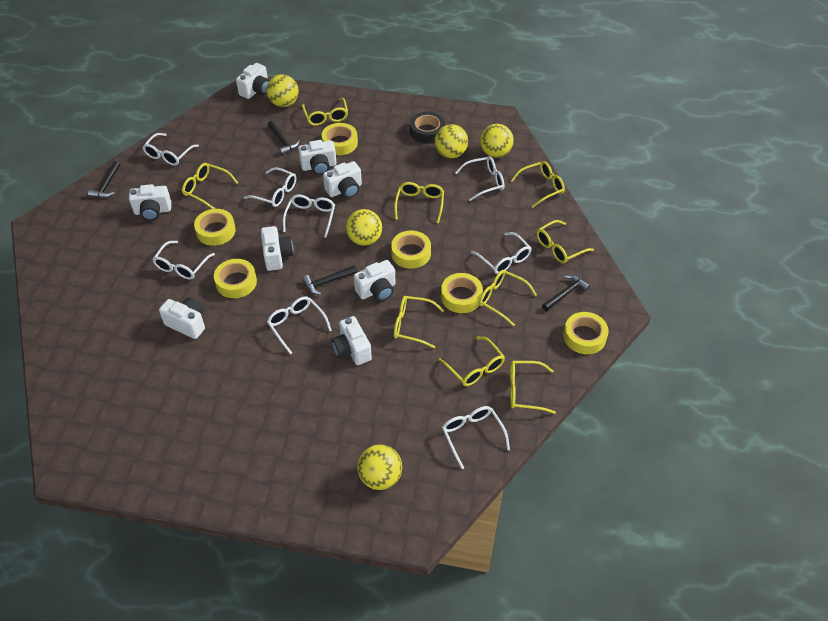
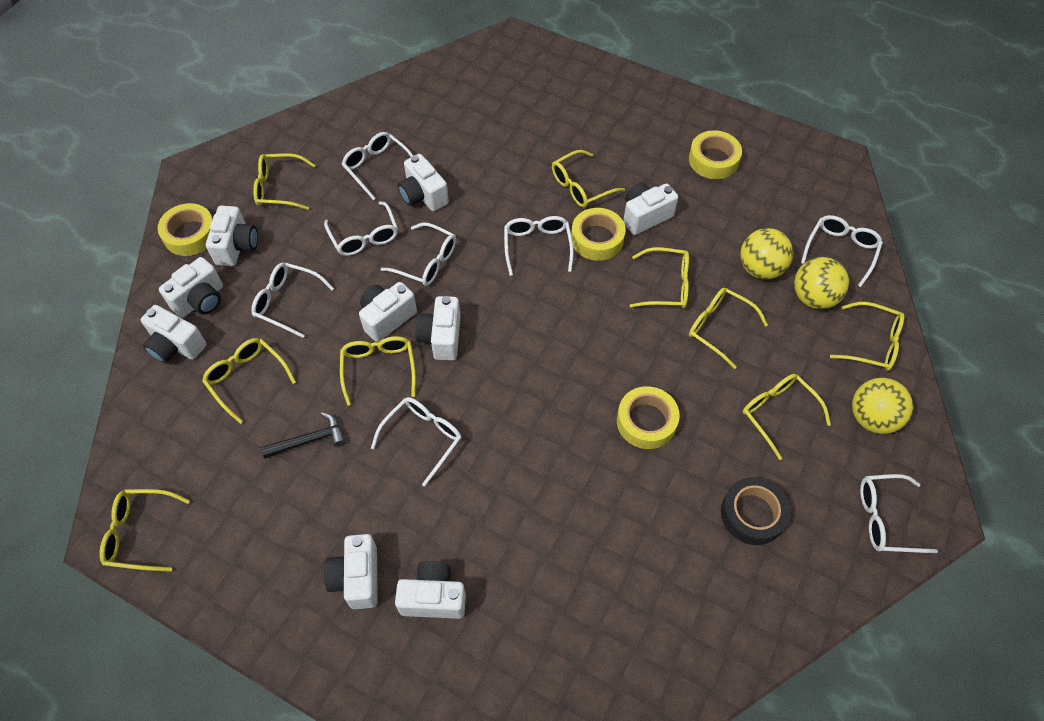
black hammer: 4 -> 1
white camera: 8 -> 9
yellow ball: 5 -> 3
yellow tape: 6 -> 4

